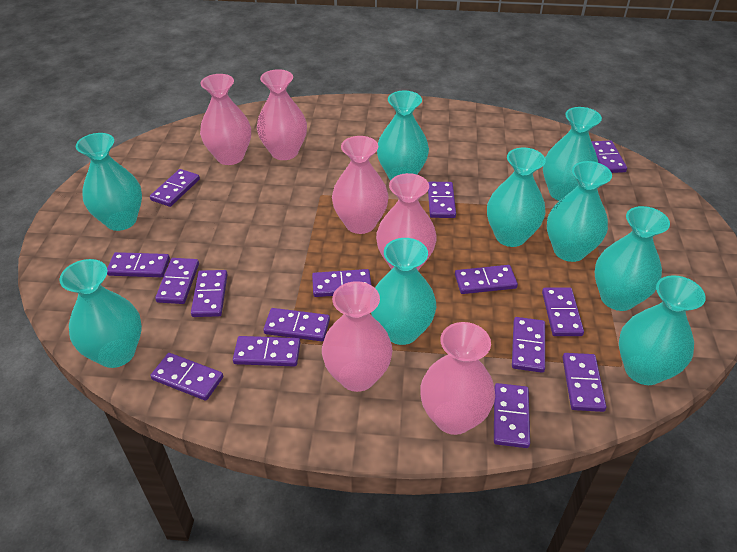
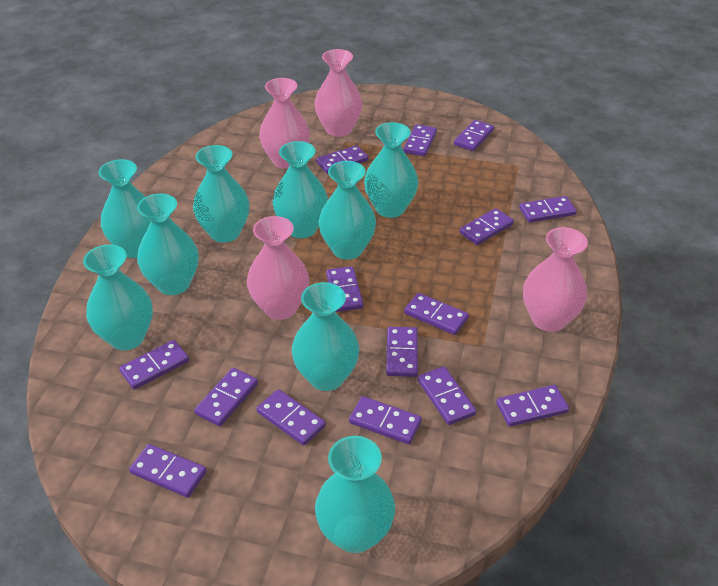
pink vase: 6 -> 4

